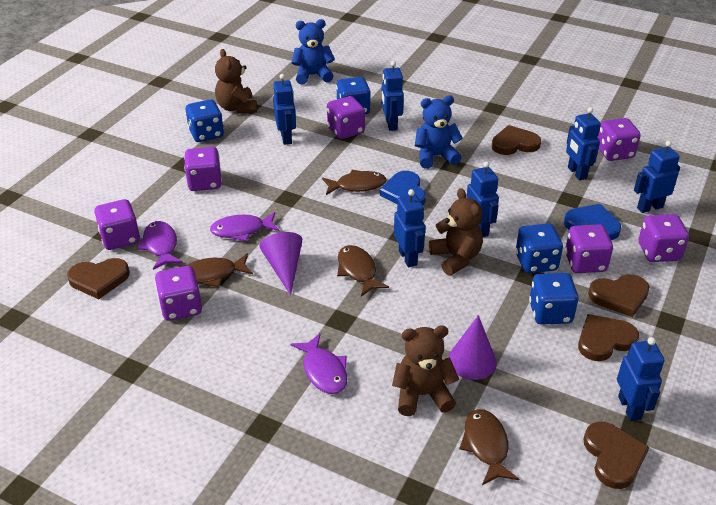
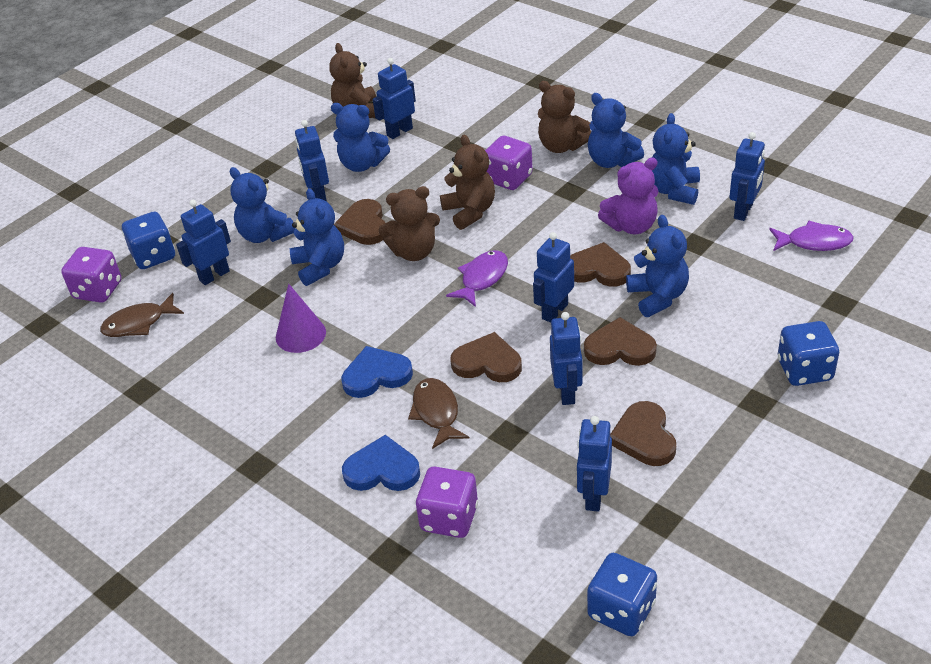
blue dice: 4 -> 3
blue teddy bear: 2 -> 6
brown fish: 4 -> 2
brown teddy bear: 3 -> 4
purple cone: 2 -> 1
purple dice: 7 -> 3
purple fish: 3 -> 2
purple teddy bear: 0 -> 1

